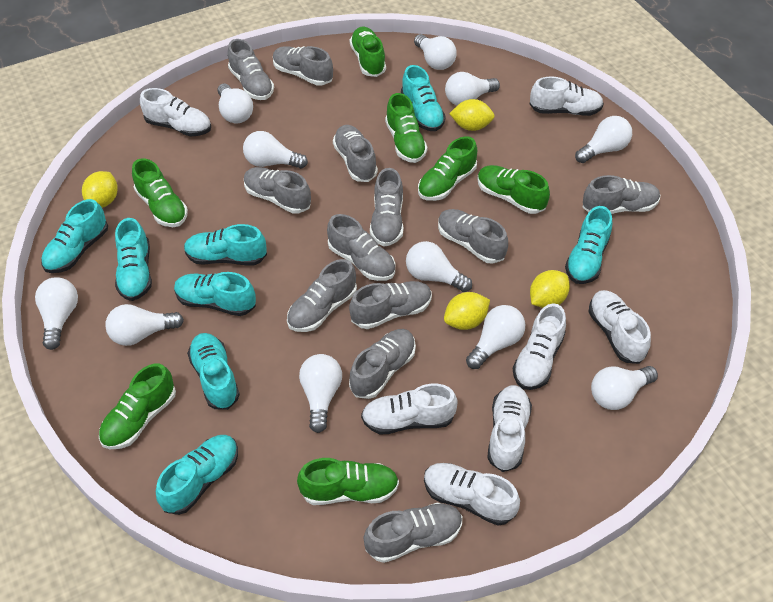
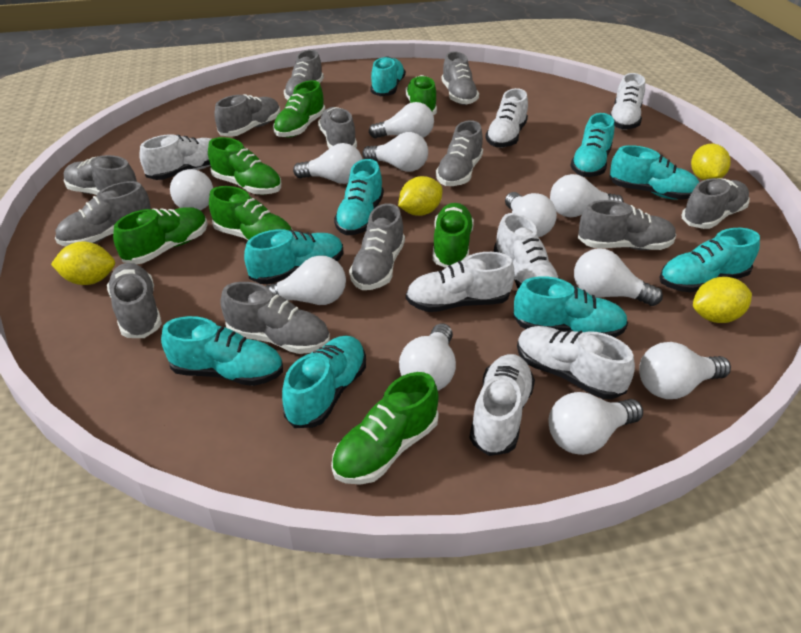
turquoise shoe: 8 -> 9

